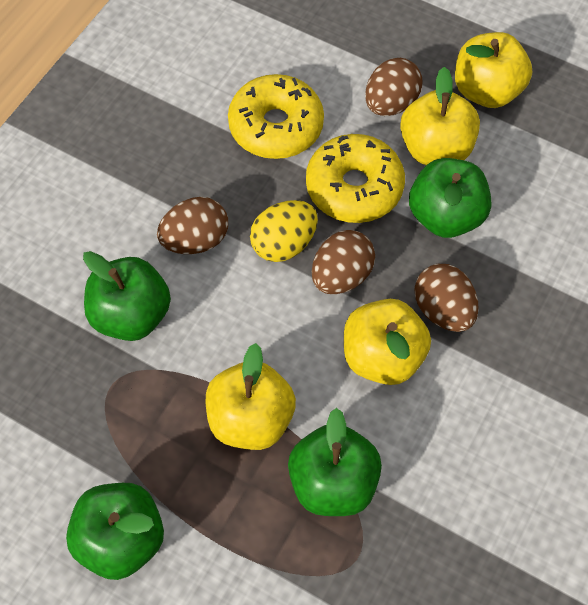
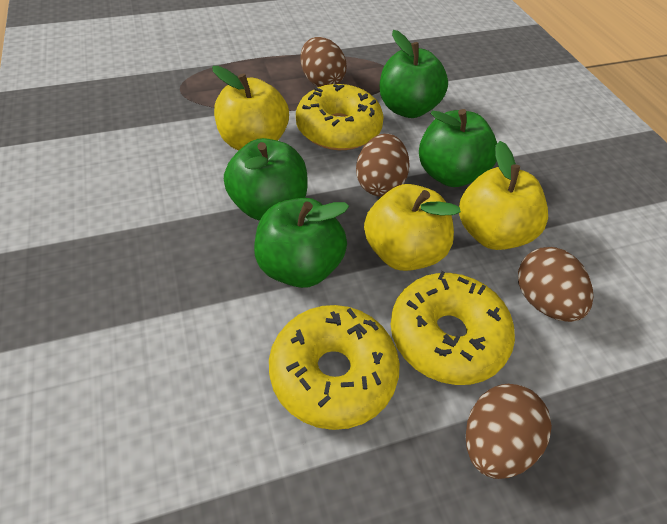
yellow apple: 4 -> 3
yellow donut: 2 -> 3
yellow egg: 1 -> 0

